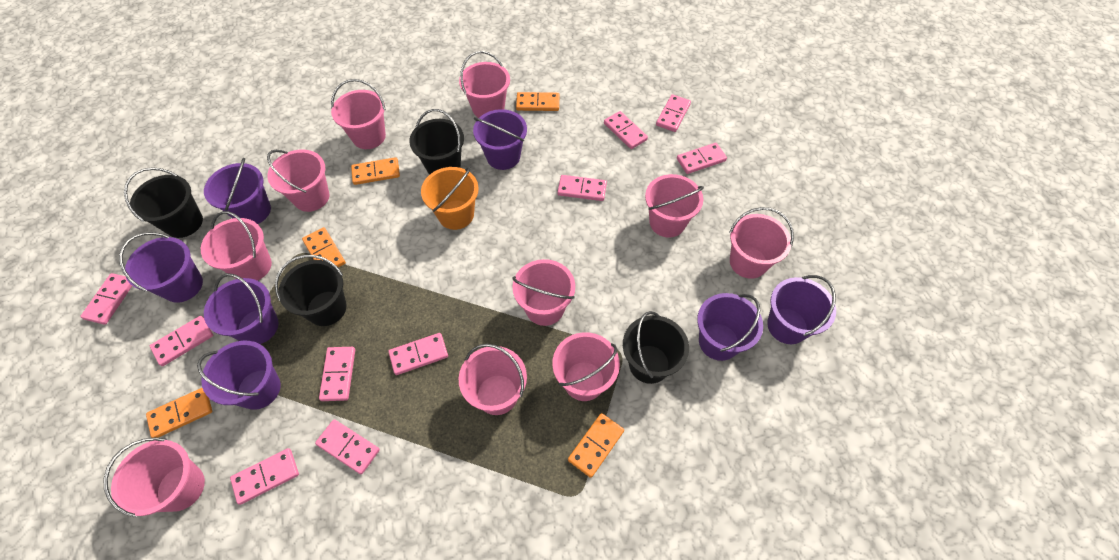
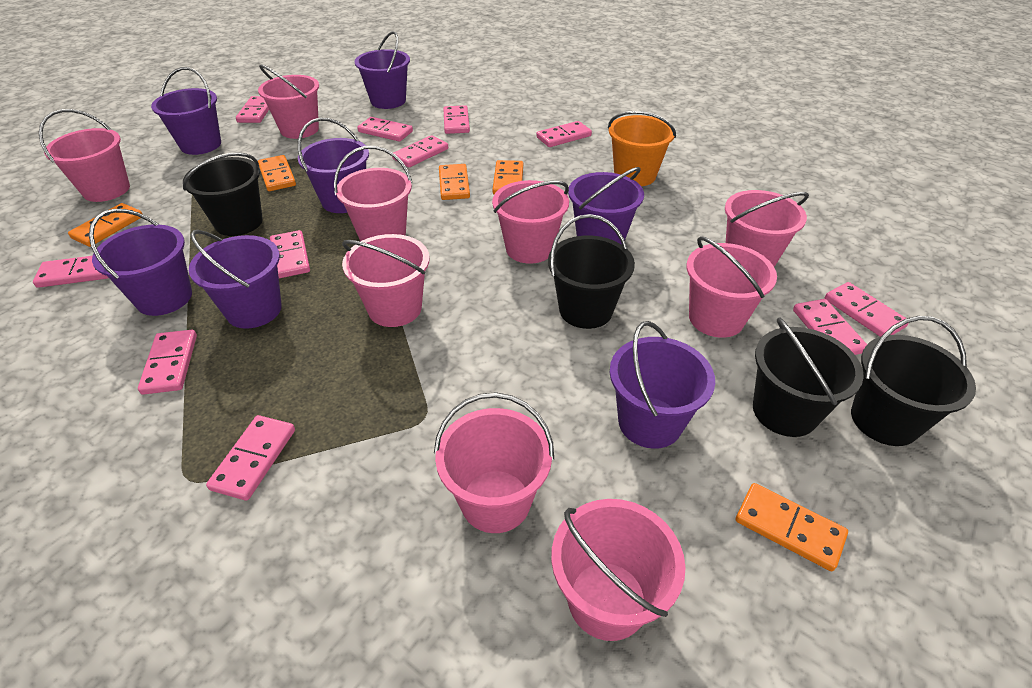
pink bucket: 10 -> 9
pink domino: 10 -> 11

